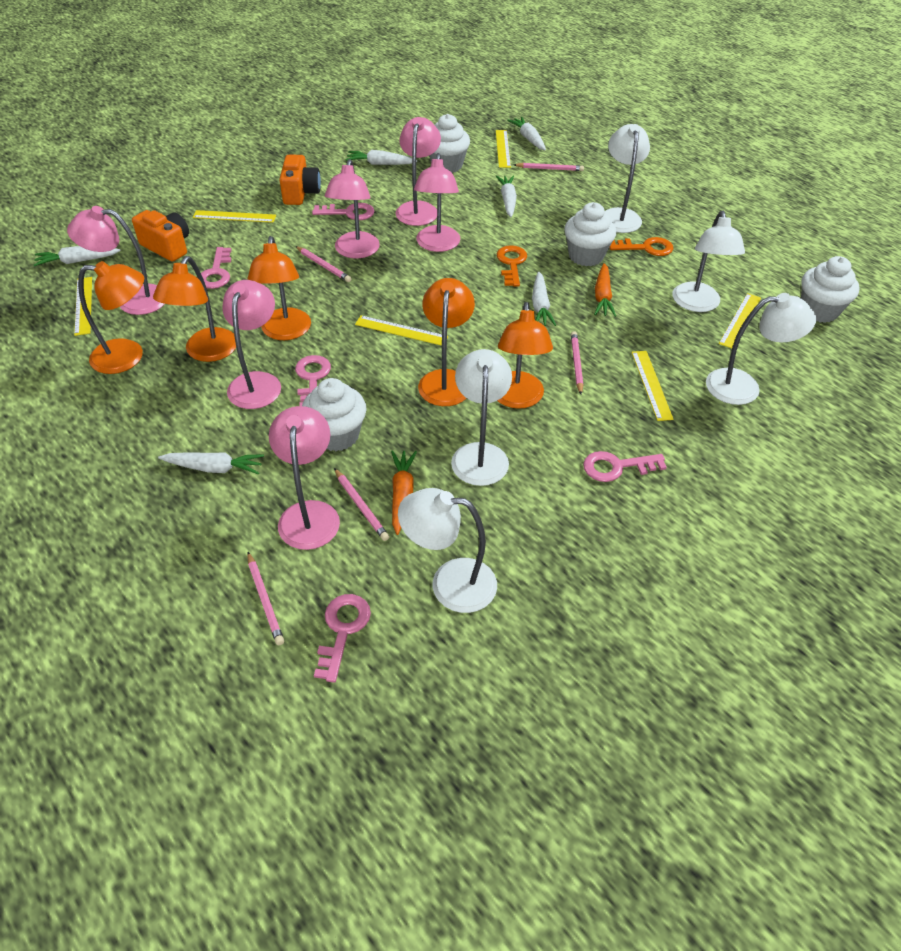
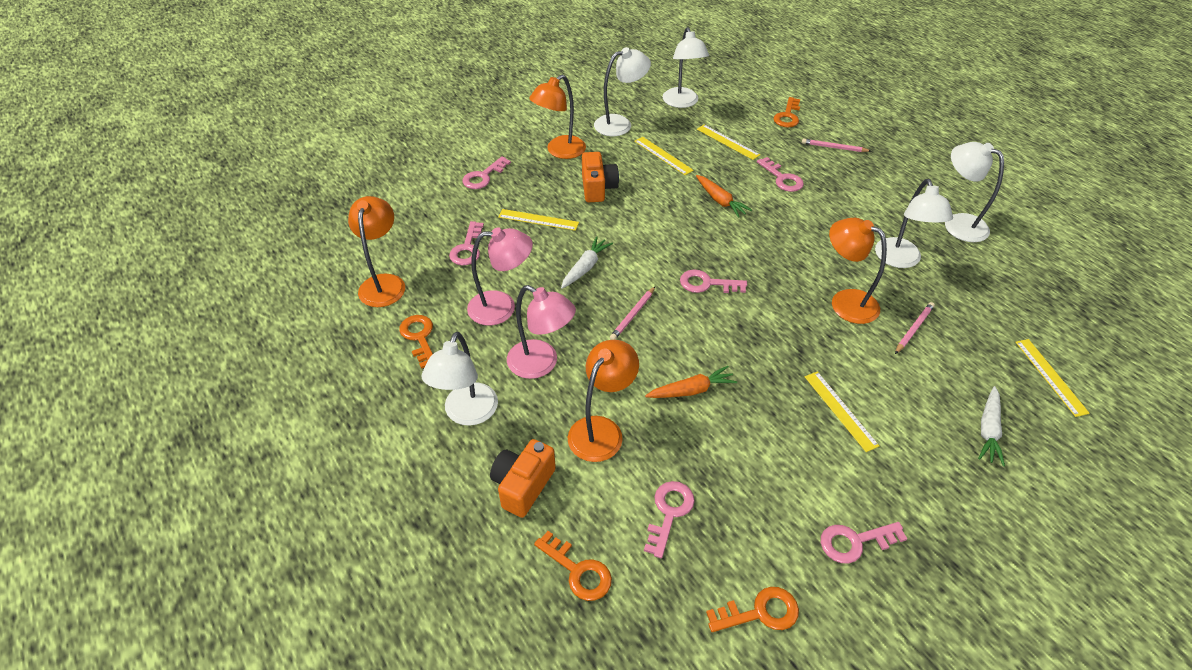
orange key: 2 -> 4
orange lamp: 5 -> 4
pink key: 5 -> 6
pink lamp: 6 -> 2
pink pencil: 5 -> 3
white carrot: 6 -> 2
white cupcake: 4 -> 0
yellow ruler: 6 -> 5

